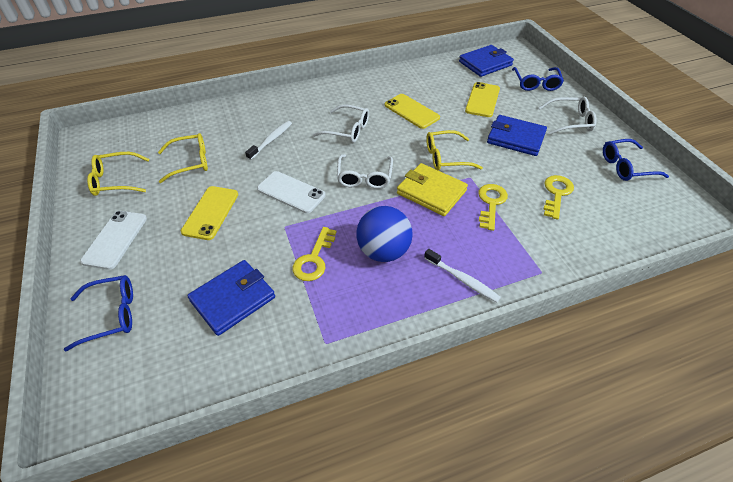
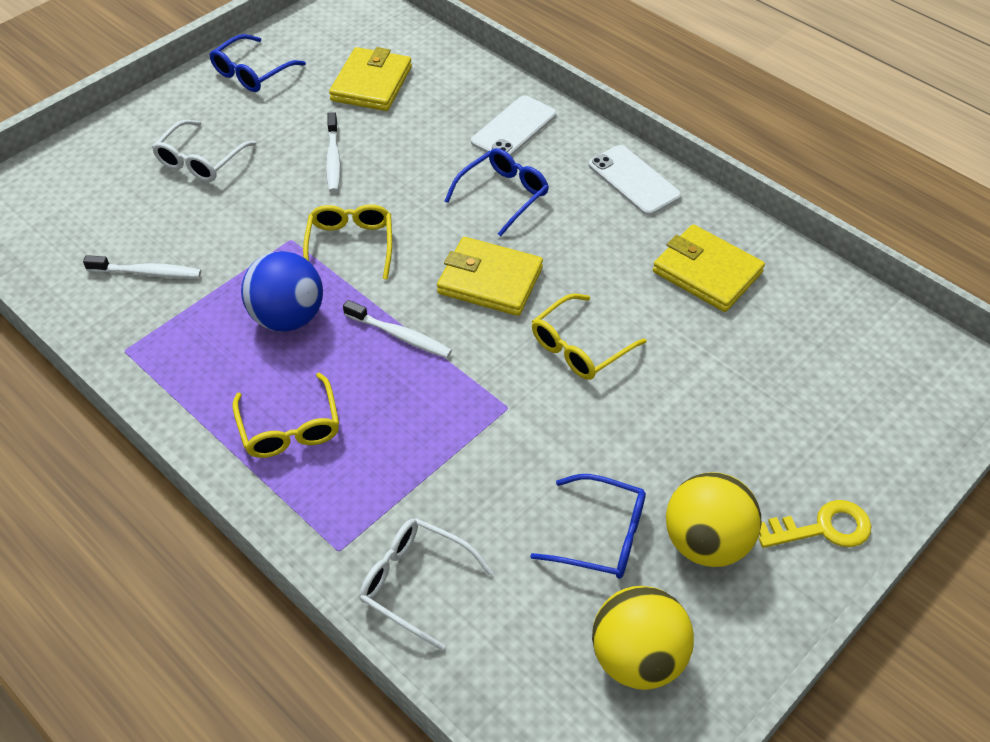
blue wallet: 3 -> 0
white glasses: 3 -> 2
white toothbrush: 2 -> 3
yellow ball: 0 -> 2
yellow key: 3 -> 1
yellow phone: 3 -> 0
yellow wallet: 1 -> 3

